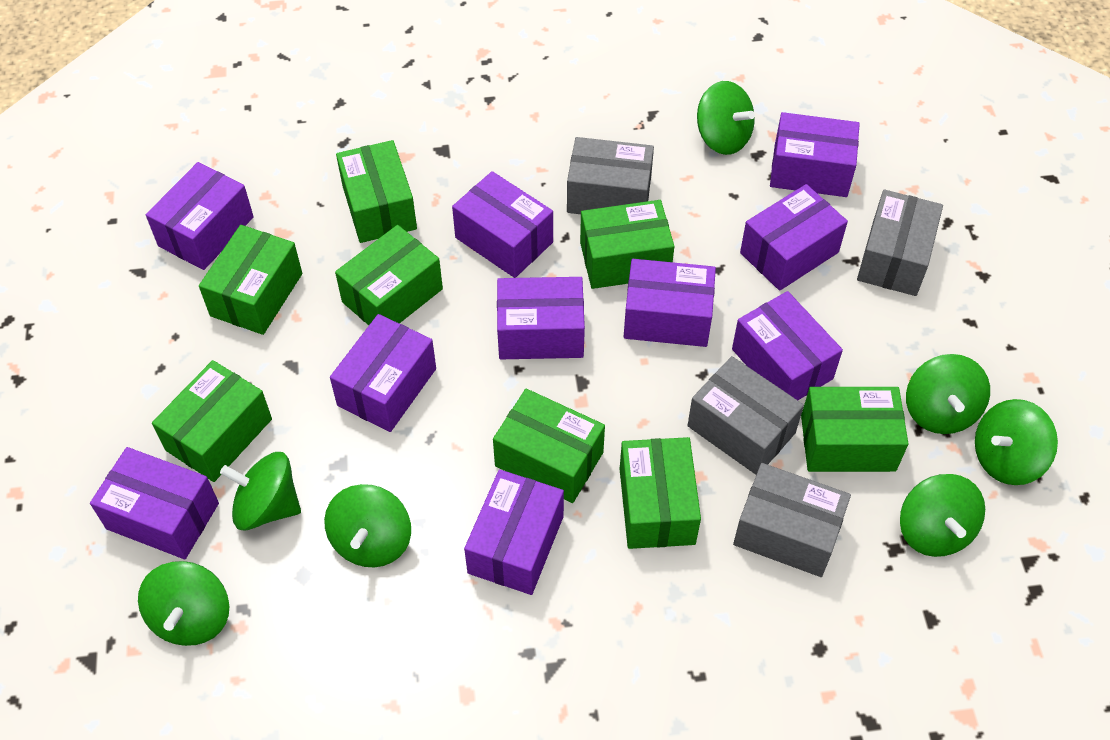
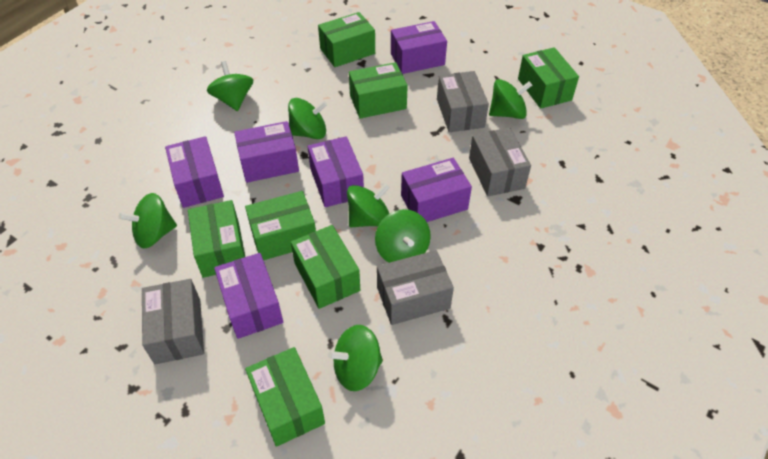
green box: 8 -> 7
purple box: 10 -> 6

